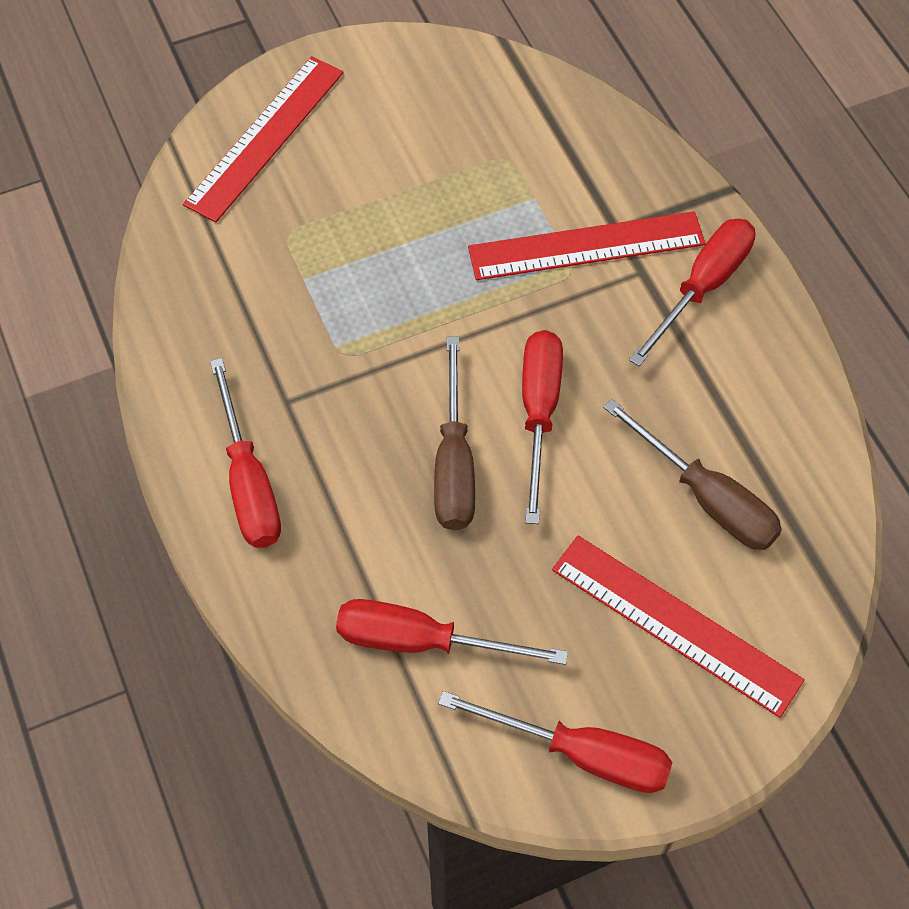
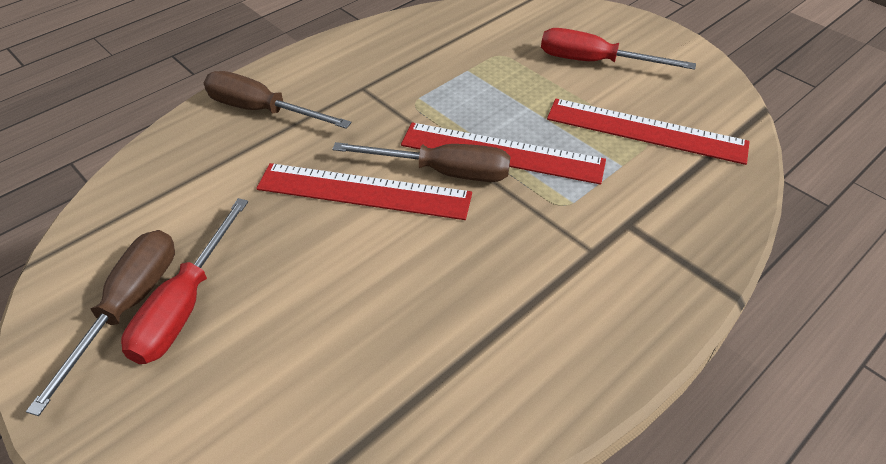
brown screwdriver: 2 -> 3
red screwdriver: 5 -> 2

